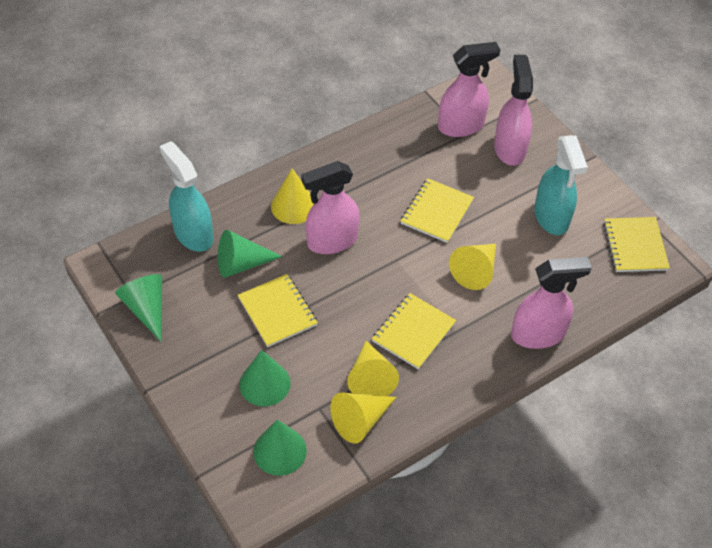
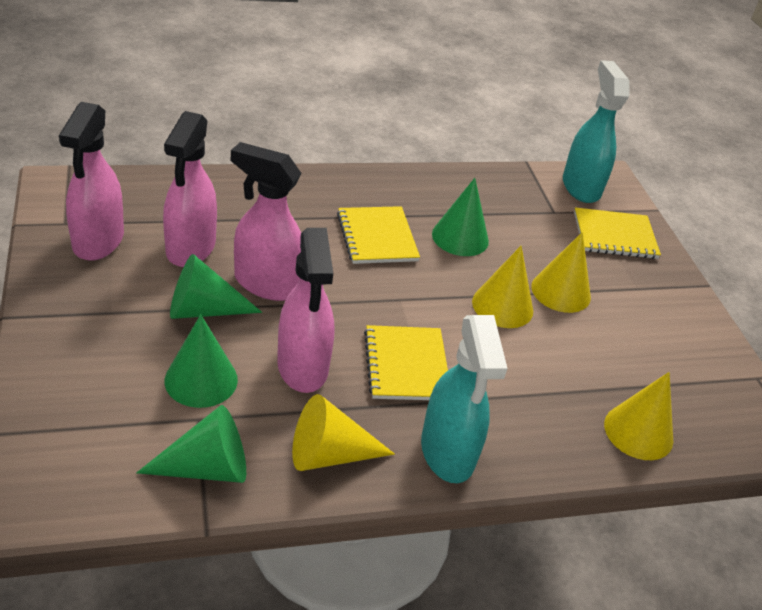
yellow notebook: 4 -> 3

